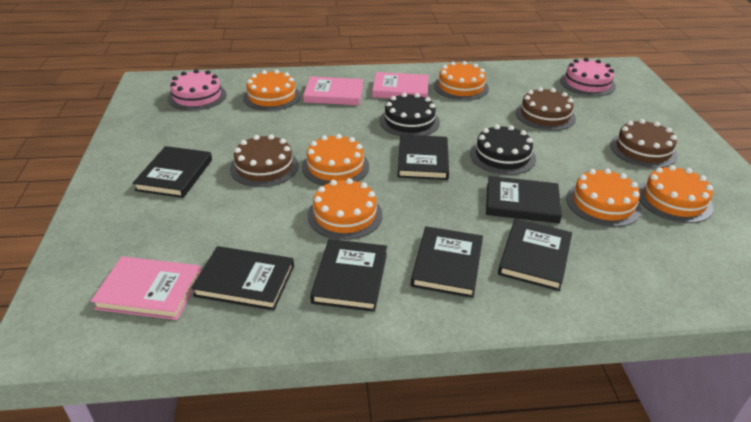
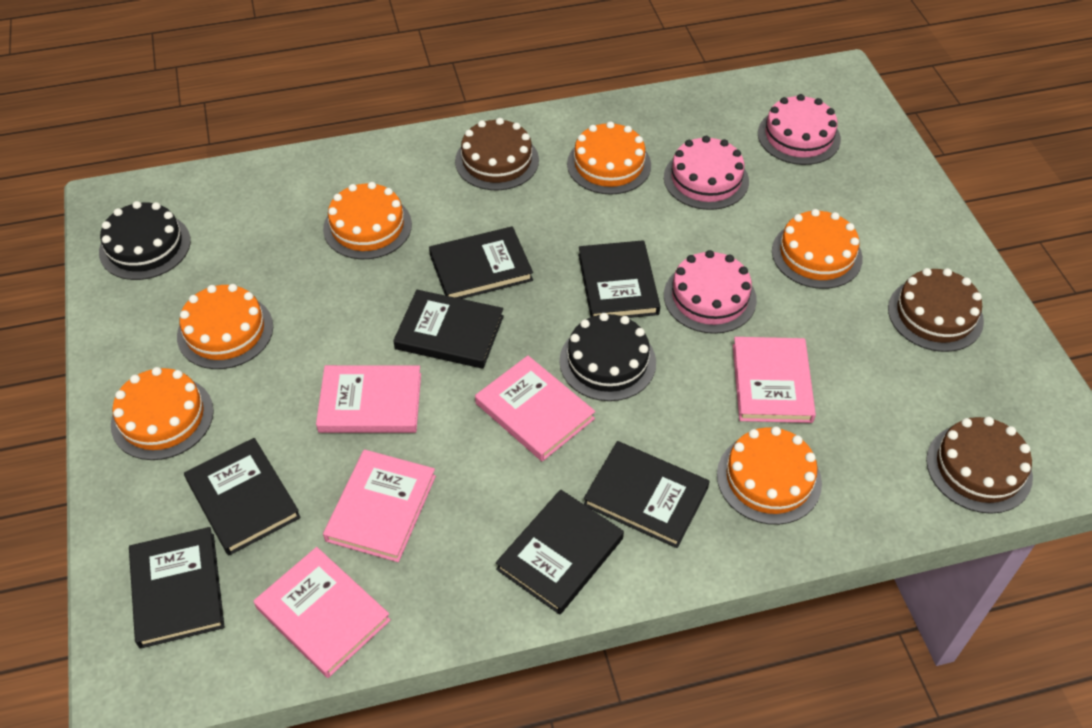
pink book: 3 -> 5
pink cake: 2 -> 3

